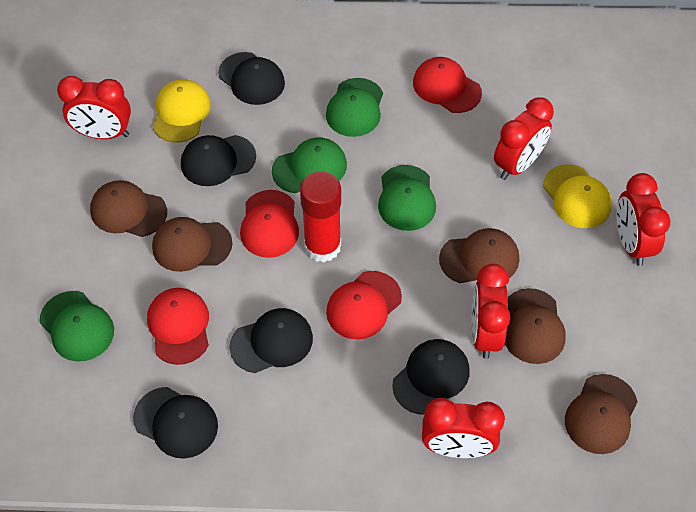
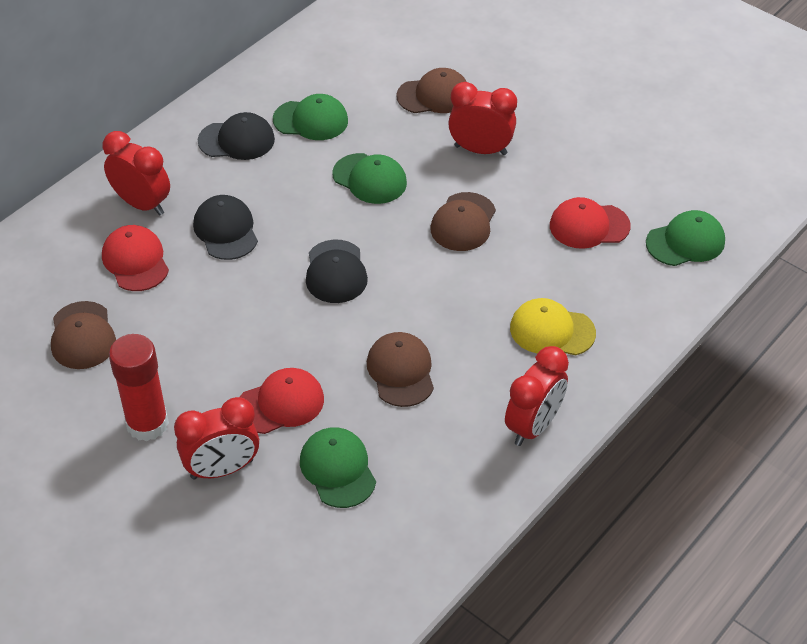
black cap: 5 -> 3
brown cap: 5 -> 4
red cap: 4 -> 3
red clock: 5 -> 4
yellow cap: 2 -> 1

